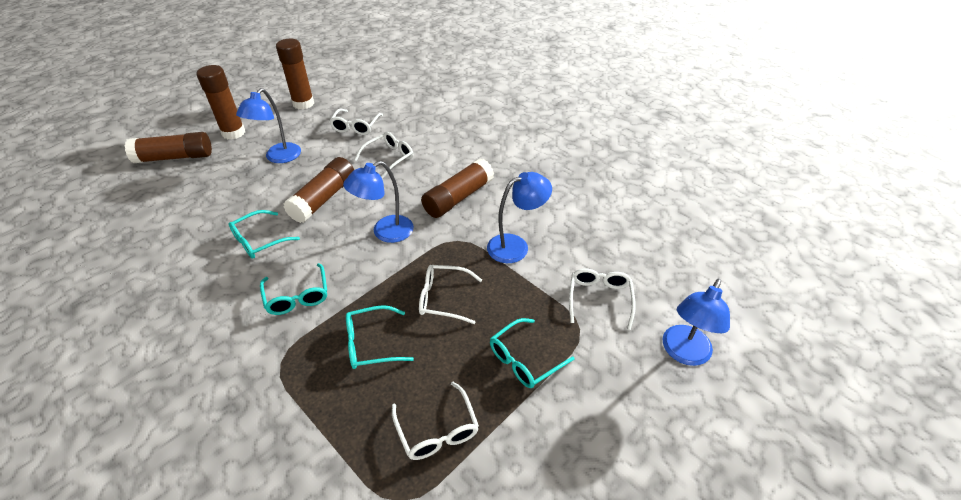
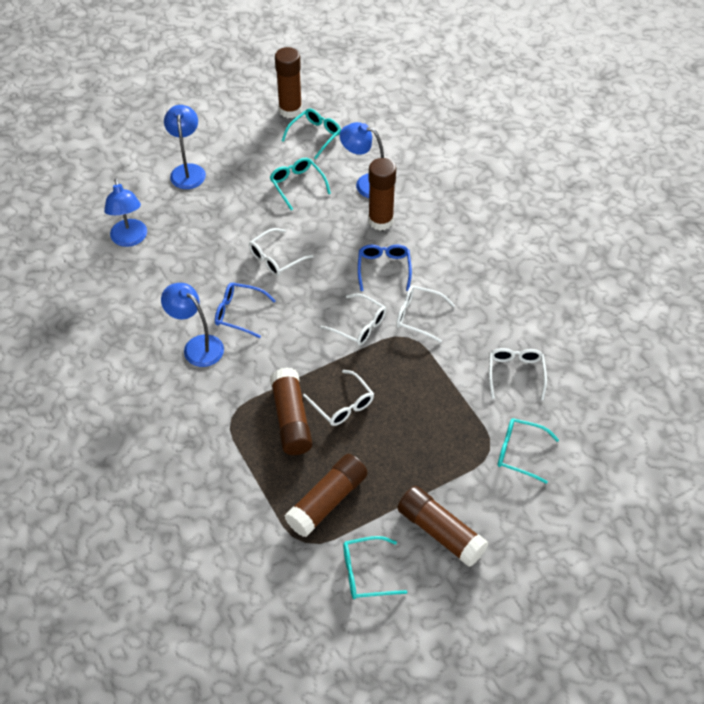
blue glasses: 0 -> 2

